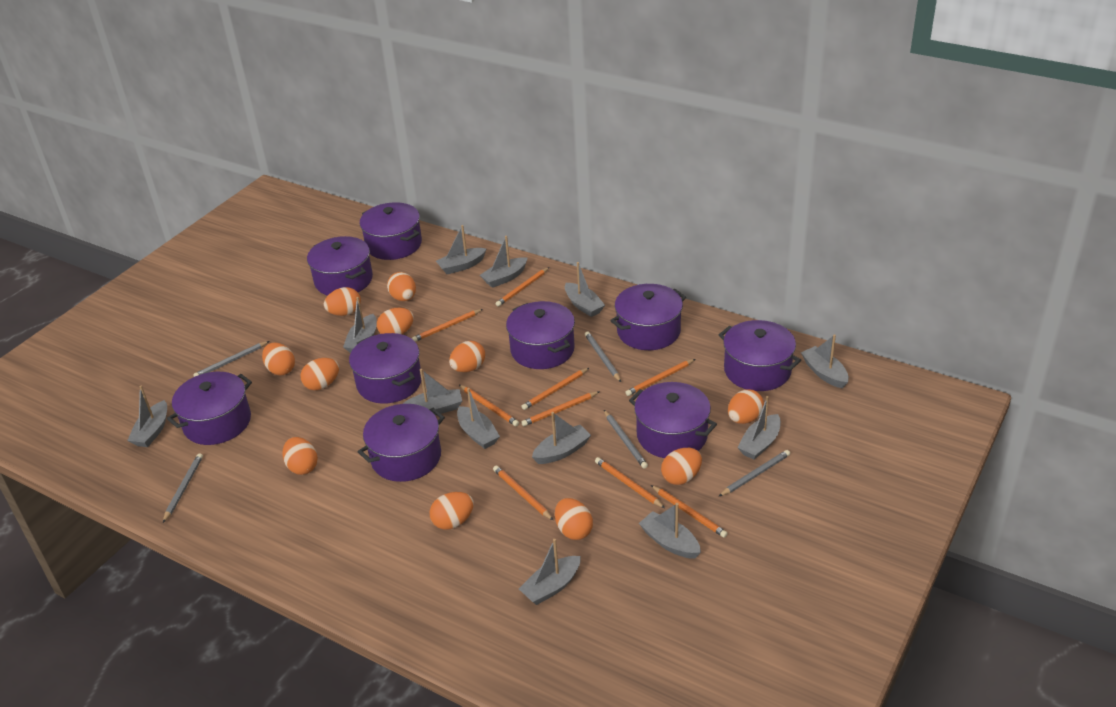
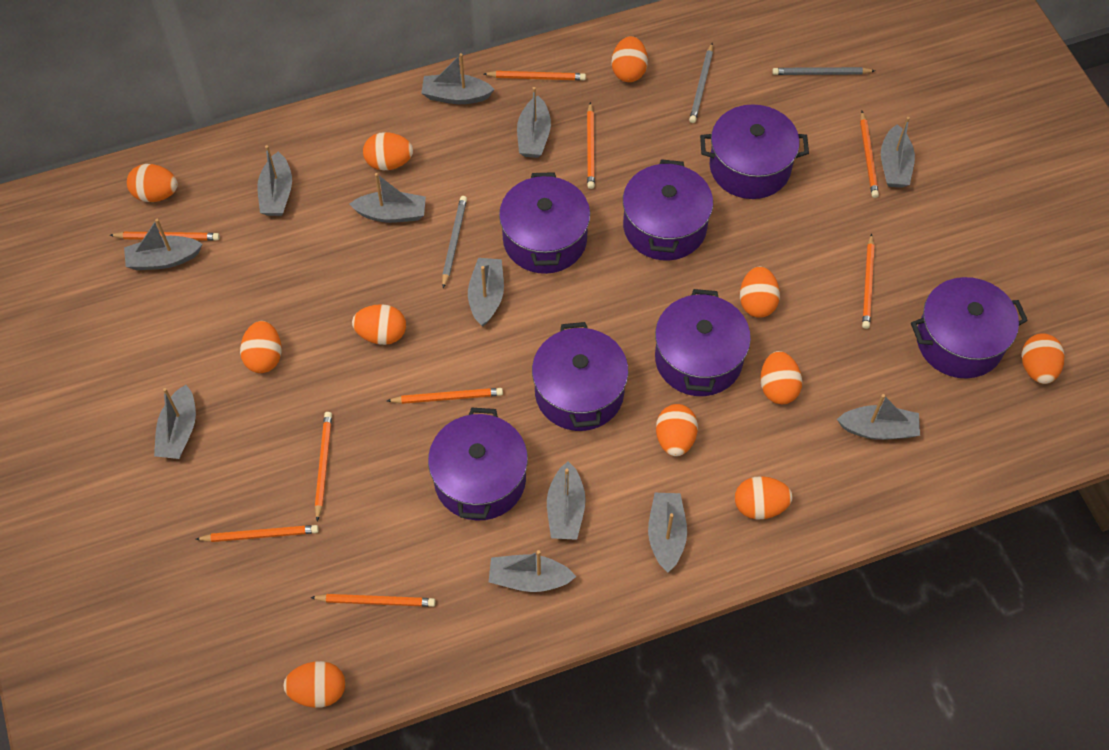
grey pencil: 5 -> 3
purple pot: 9 -> 7

